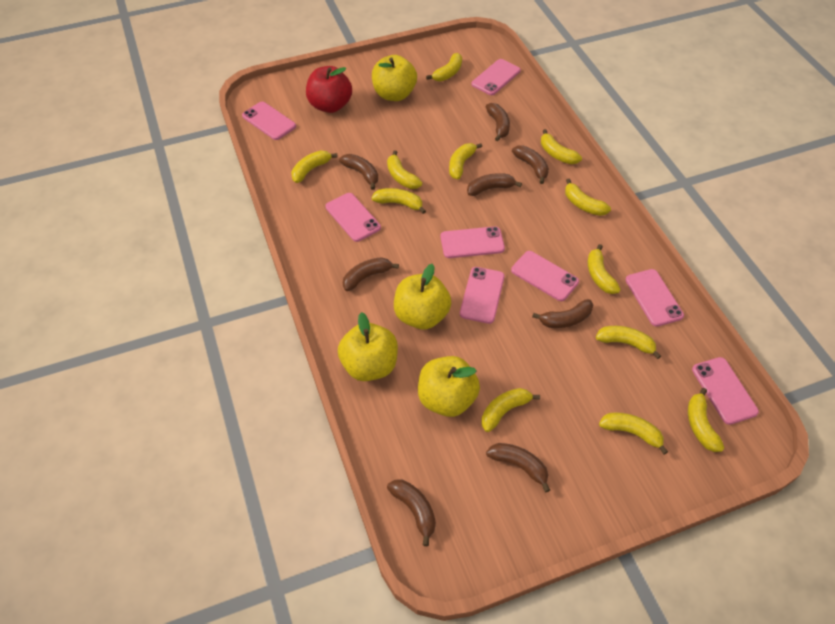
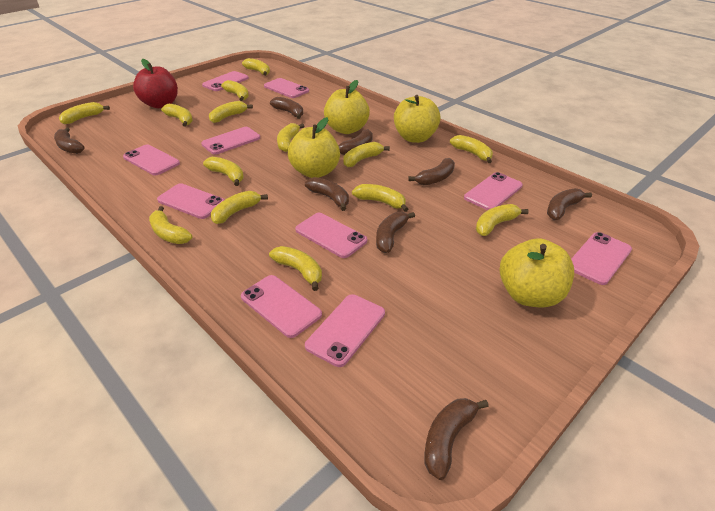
pink phone: 8 -> 10
yellow banana: 12 -> 14

